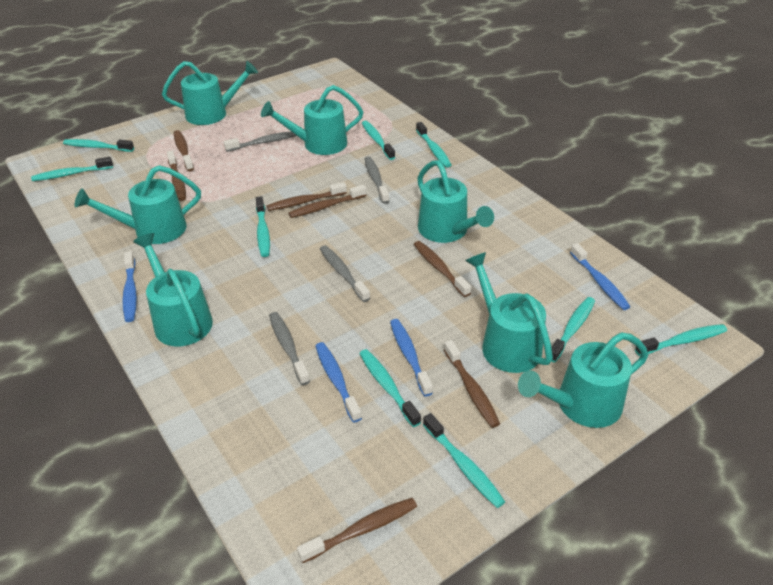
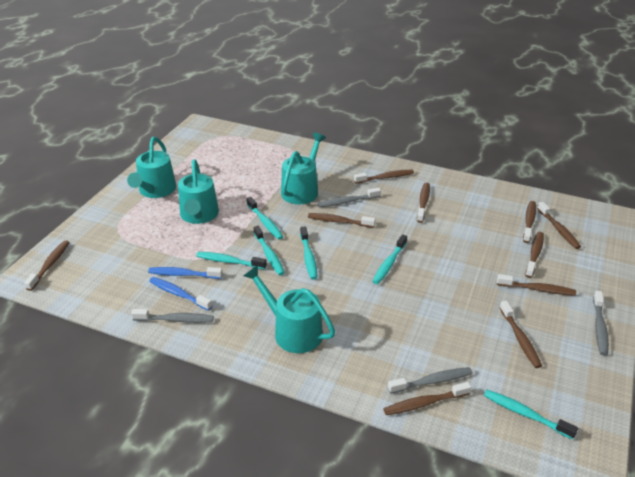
blue toothbrush: 4 -> 2
brown toothbrush: 7 -> 10
turquoise toothbrush: 9 -> 6
turquoise watering can: 7 -> 4

